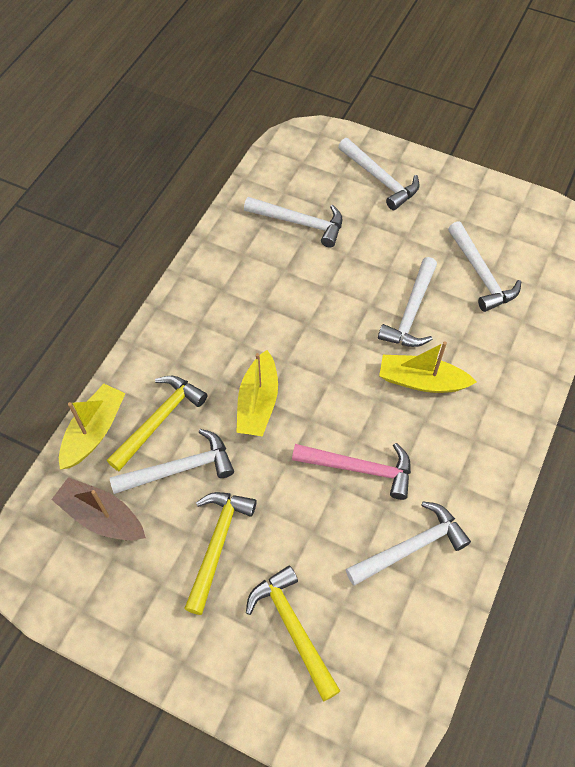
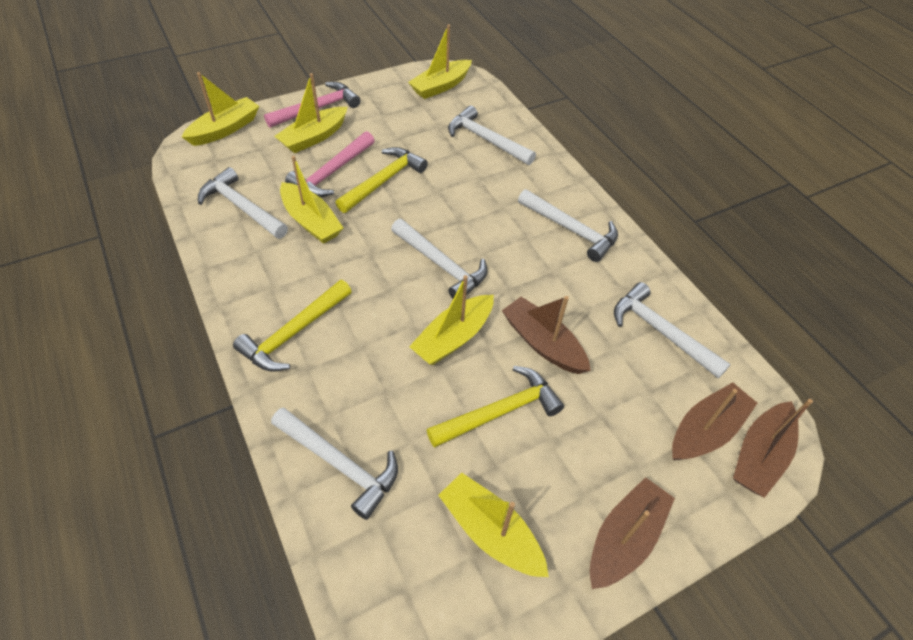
brown boat: 1 -> 4
pink hammer: 1 -> 2
yellow boat: 3 -> 6

